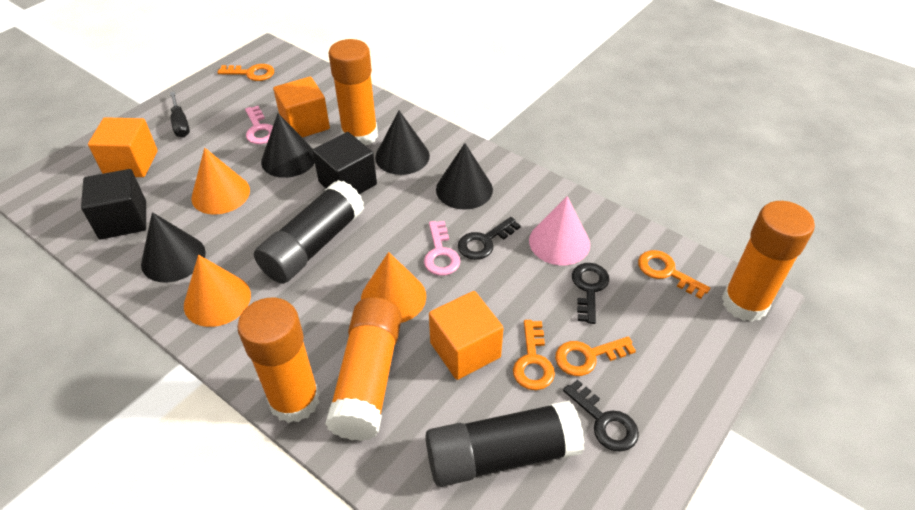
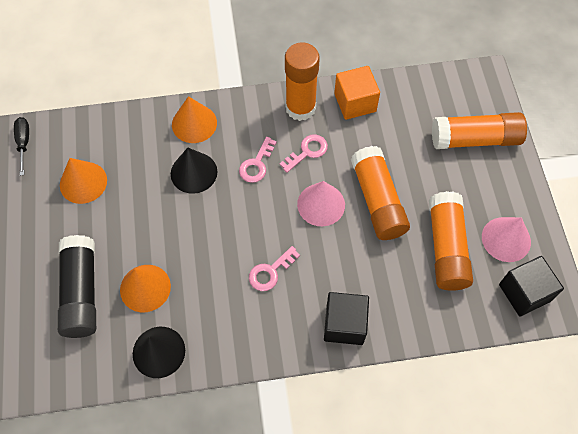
black cone: 4 -> 2
black glue stick: 2 -> 1
black key: 3 -> 0
orange cube: 3 -> 1
orange key: 4 -> 0
pink cone: 1 -> 2
pink key: 2 -> 3

